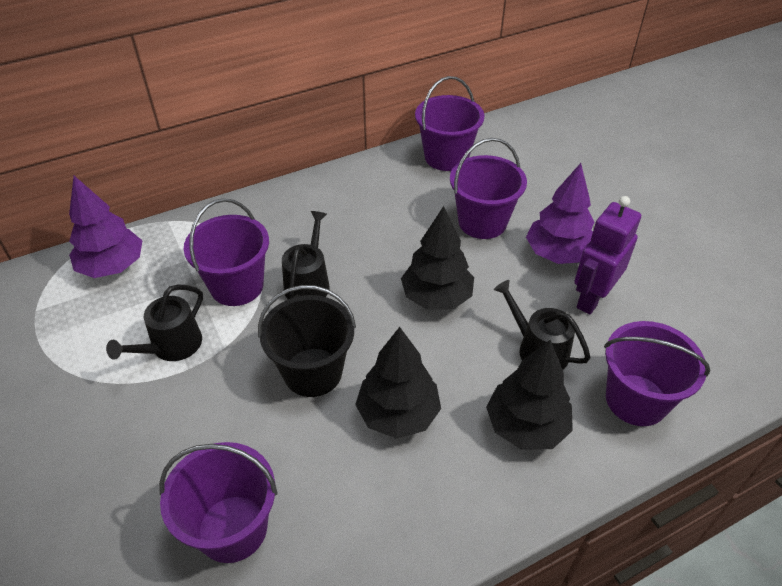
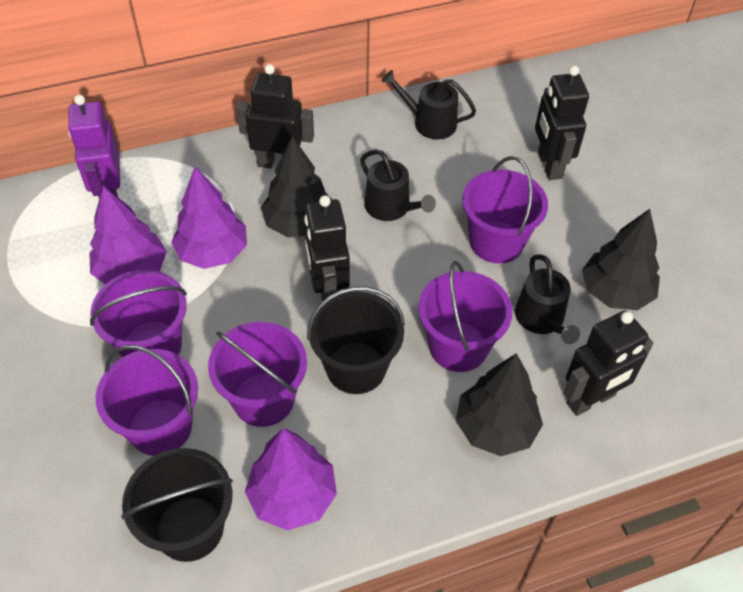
black bucket: 1 -> 2
black robot: 0 -> 4
purple tree: 2 -> 3

